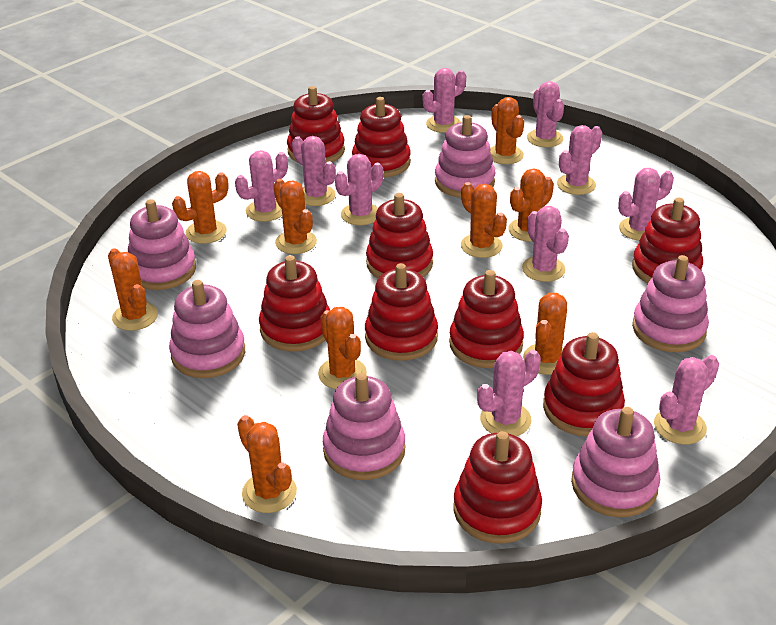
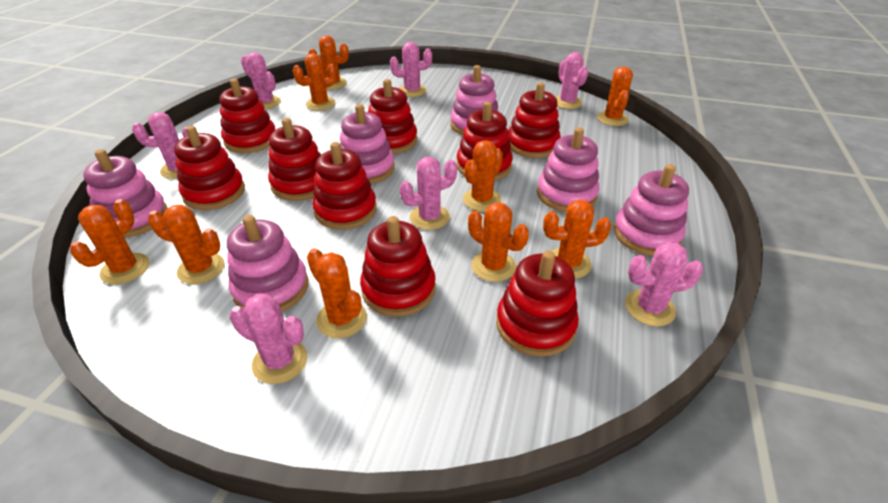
pink cactus: 10 -> 7

